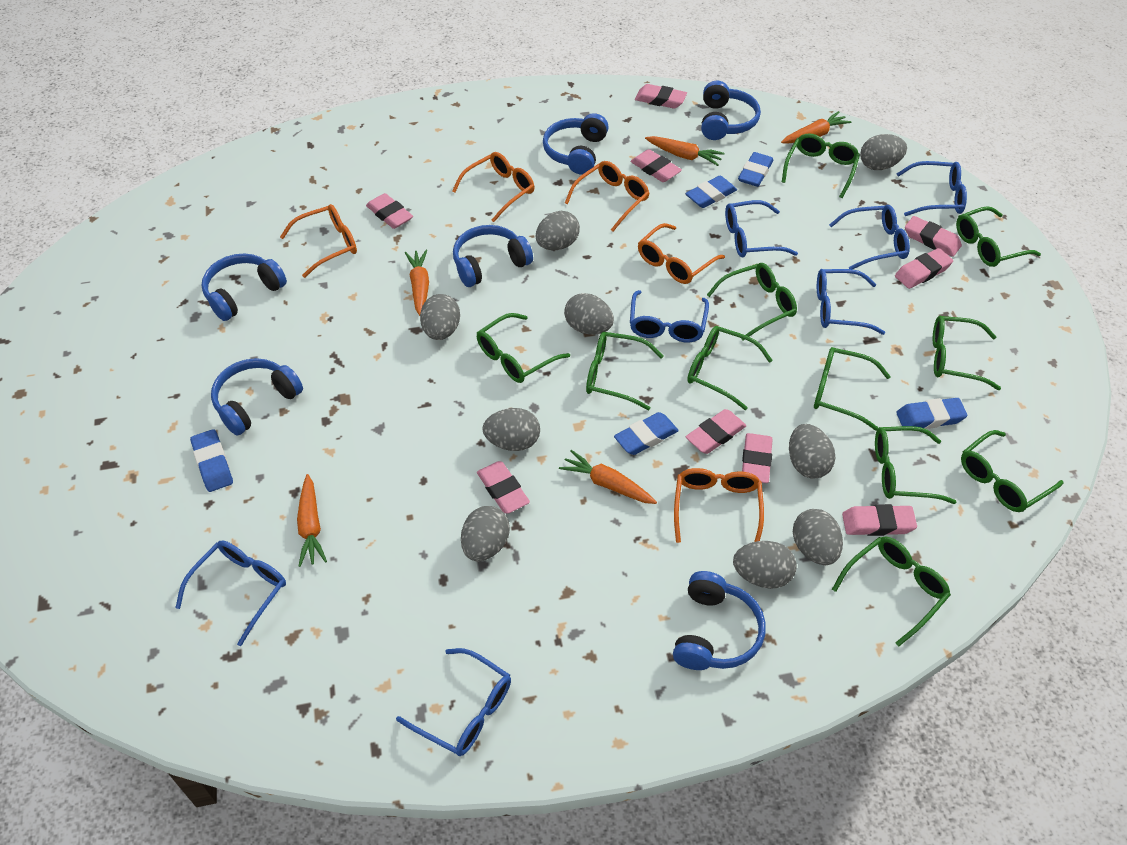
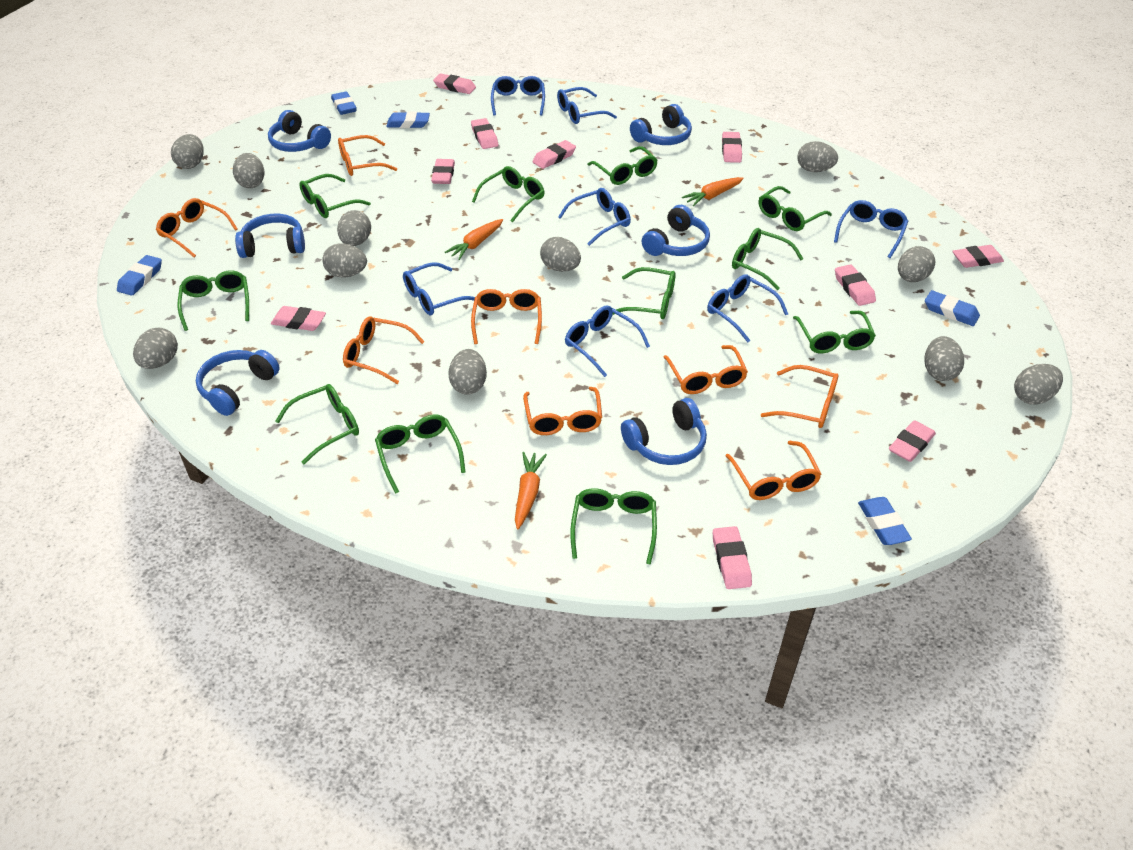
grey egg: 9 -> 11
orange carrot: 5 -> 3
orange glasses: 5 -> 8
pink eraser: 9 -> 10

